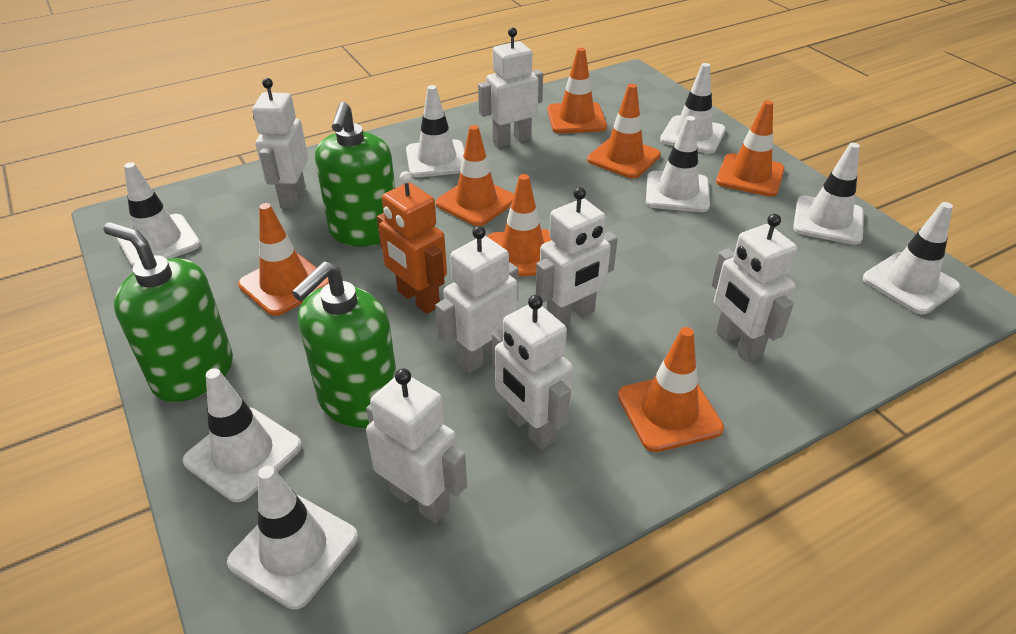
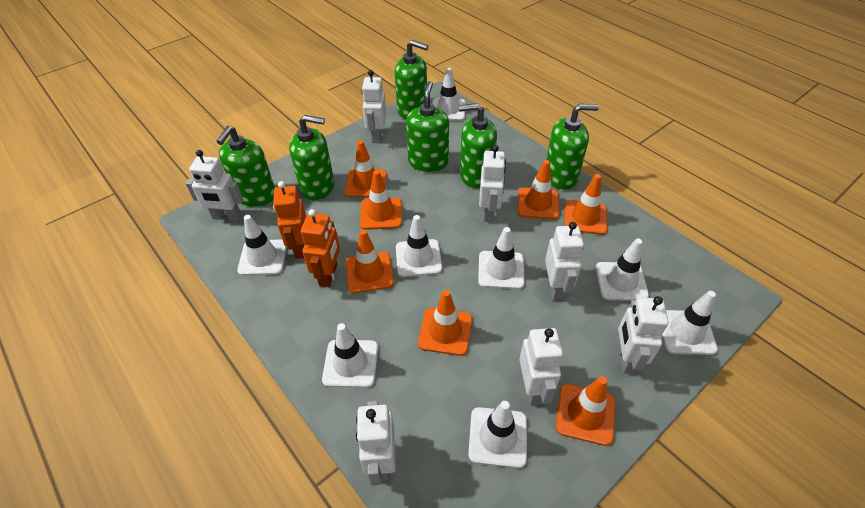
green soap dispenser: 3 -> 6
orange robot: 1 -> 2

